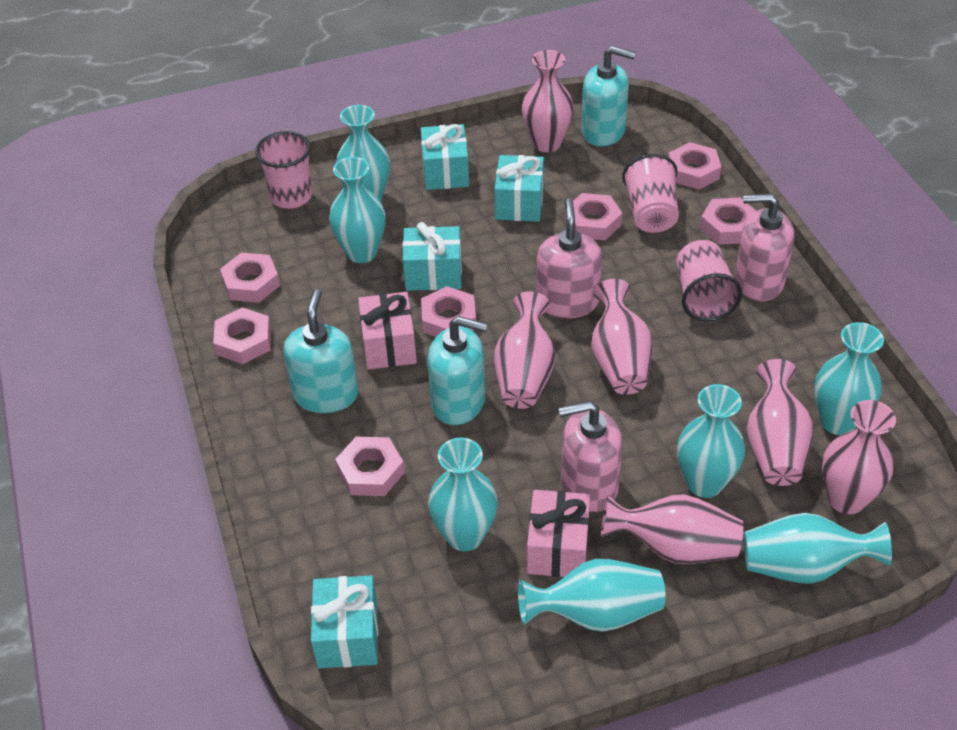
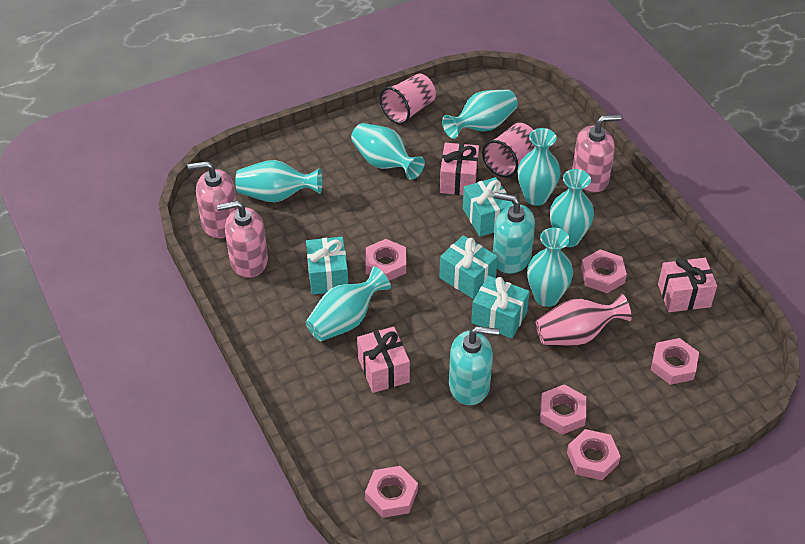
pink cup: 3 -> 2
pink gift: 2 -> 3
pink nut: 7 -> 6
pink vase: 6 -> 1
turquoise soap dispenser: 3 -> 2

